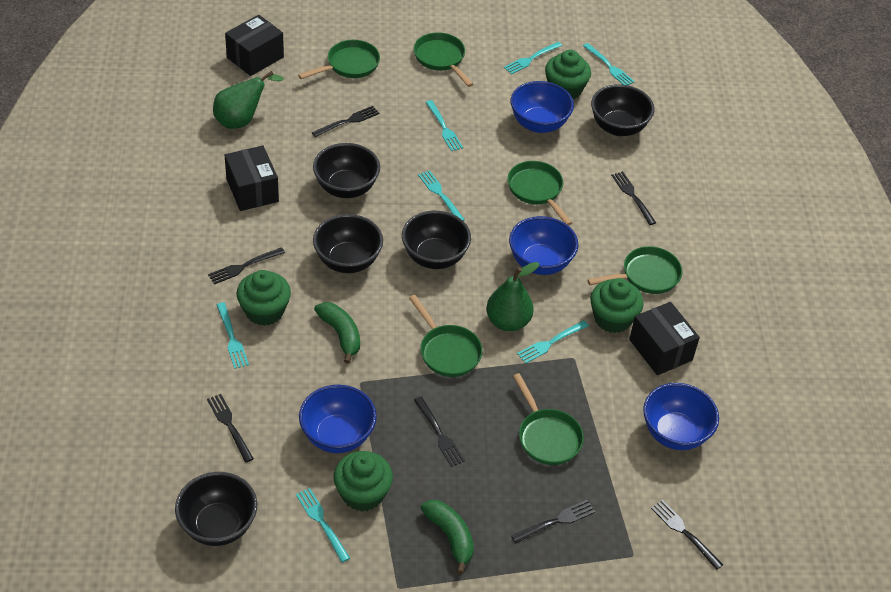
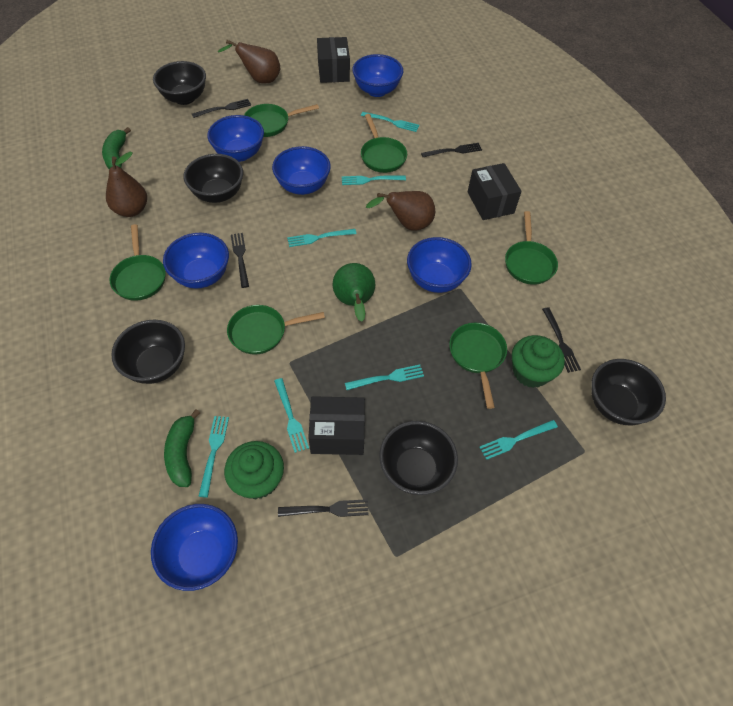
black fork: 7 -> 5
blue bowl: 4 -> 6
brown pear: 0 -> 3
green cupcake: 4 -> 2
green pear: 2 -> 1

